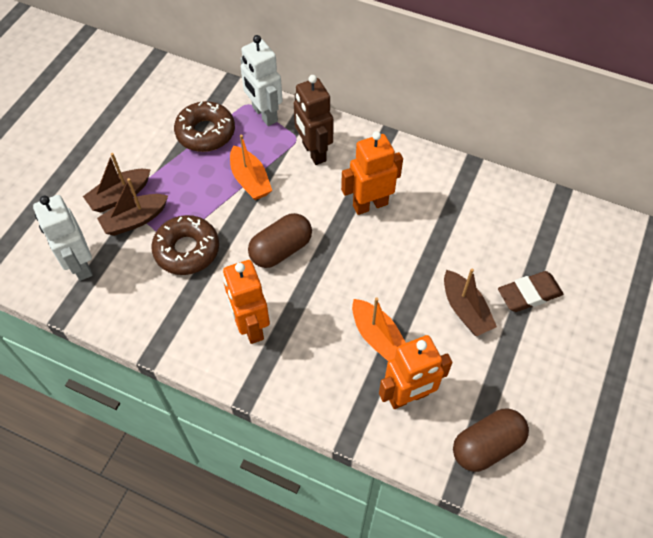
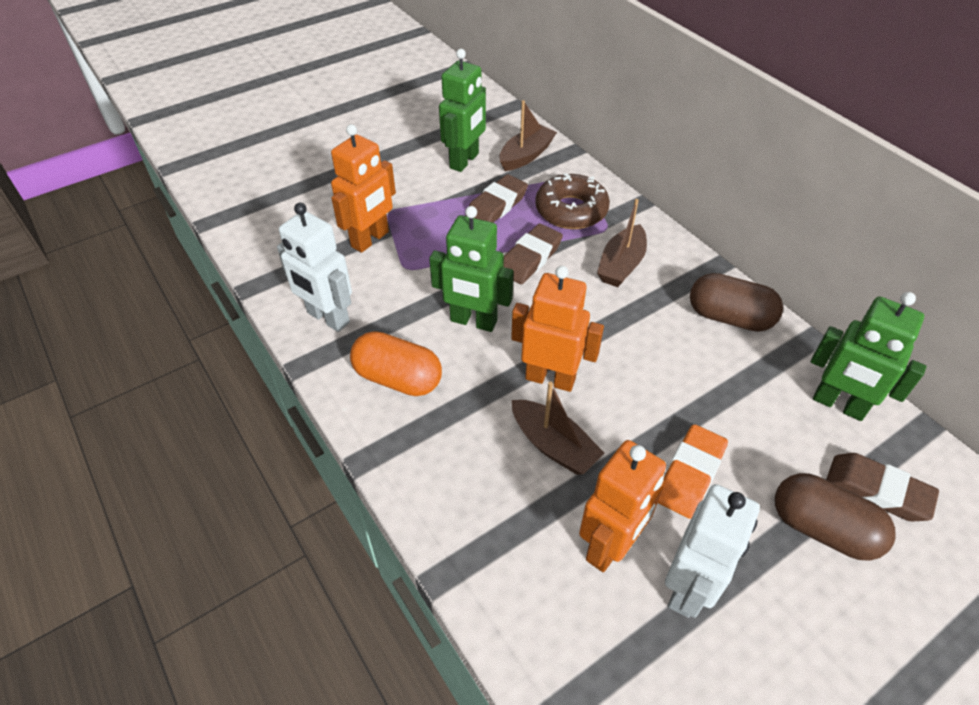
brown donut: 2 -> 1
brown eraser: 1 -> 3
brown robot: 1 -> 0
green robot: 0 -> 3
orange boat: 2 -> 0
orange capsule: 0 -> 1
orange eraser: 0 -> 1

